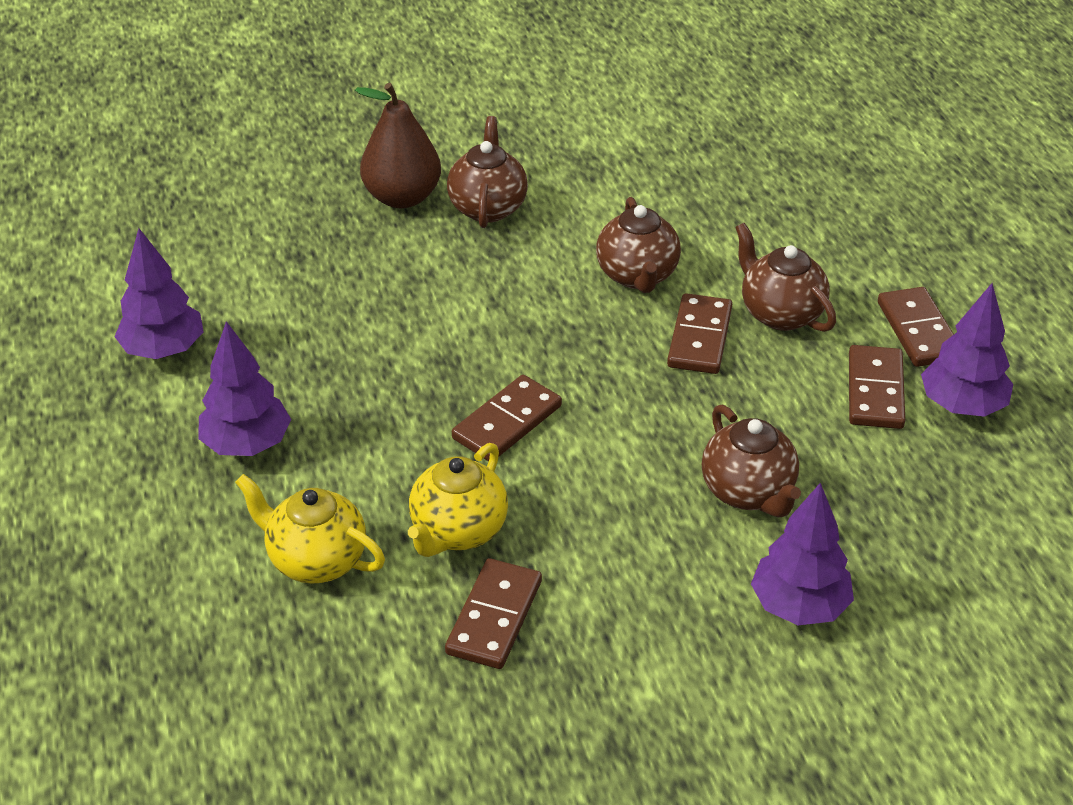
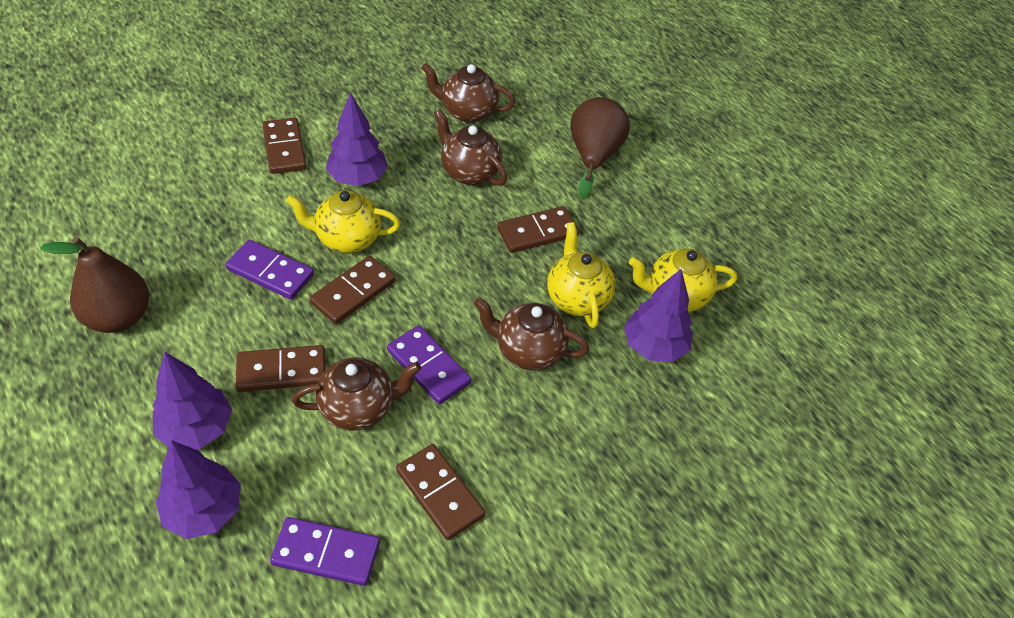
brown pear: 1 -> 2
purple domino: 0 -> 3
yellow teapot: 2 -> 3

